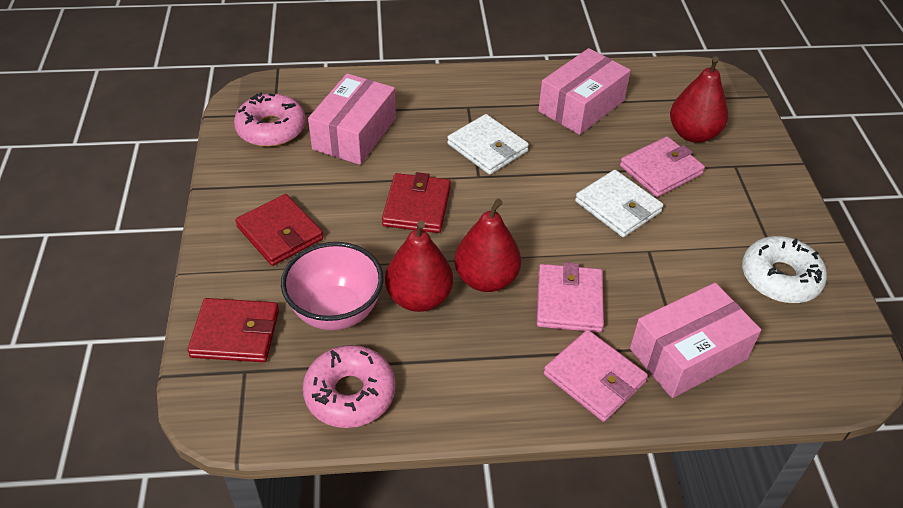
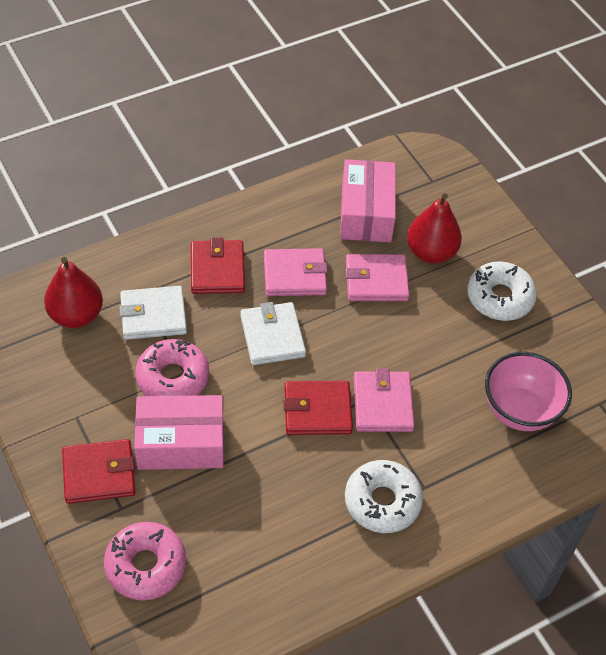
pink box: 3 -> 2
red pear: 3 -> 2
white donut: 1 -> 2

